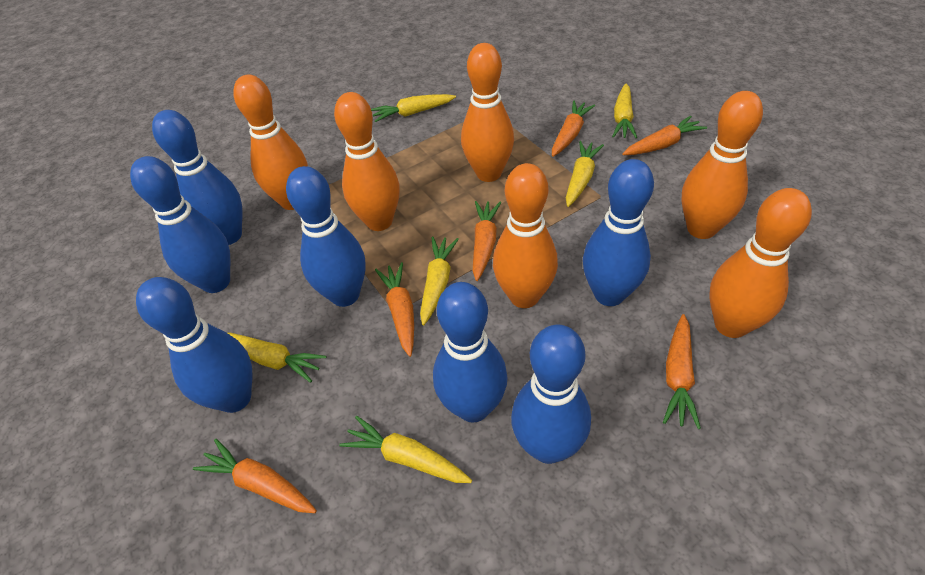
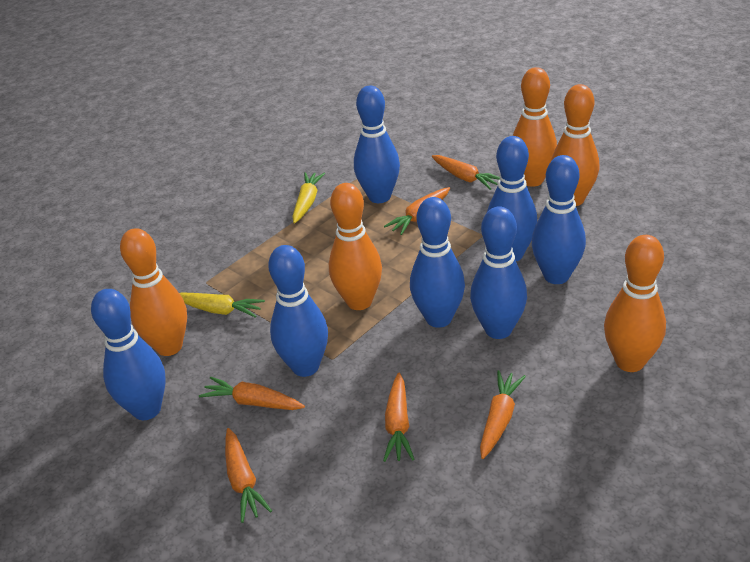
orange bowling pin: 6 -> 5
yellow carrot: 6 -> 2

